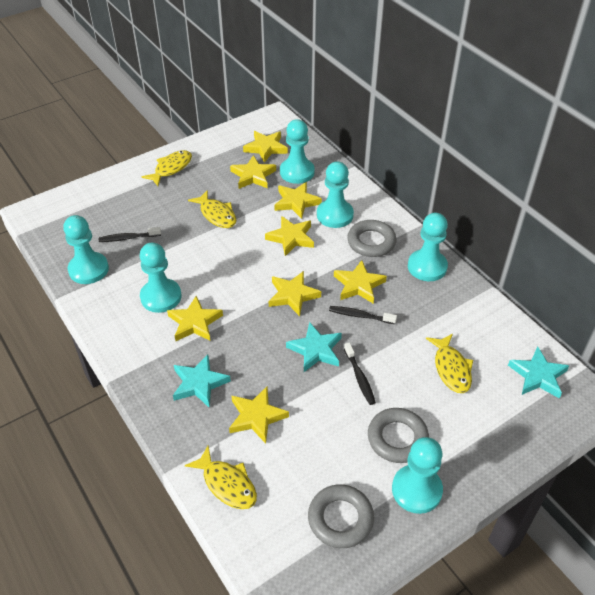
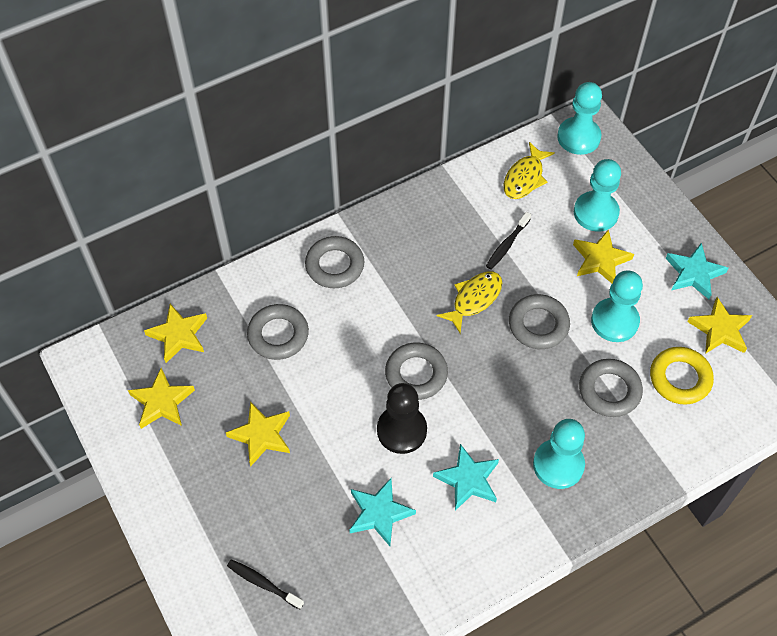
black pawn: 0 -> 1
black toothbrush: 3 -> 2
grey ring: 3 -> 5
turquoise pawn: 6 -> 4
yellow fish: 4 -> 2
yellow ring: 0 -> 1
yellow star: 8 -> 5

